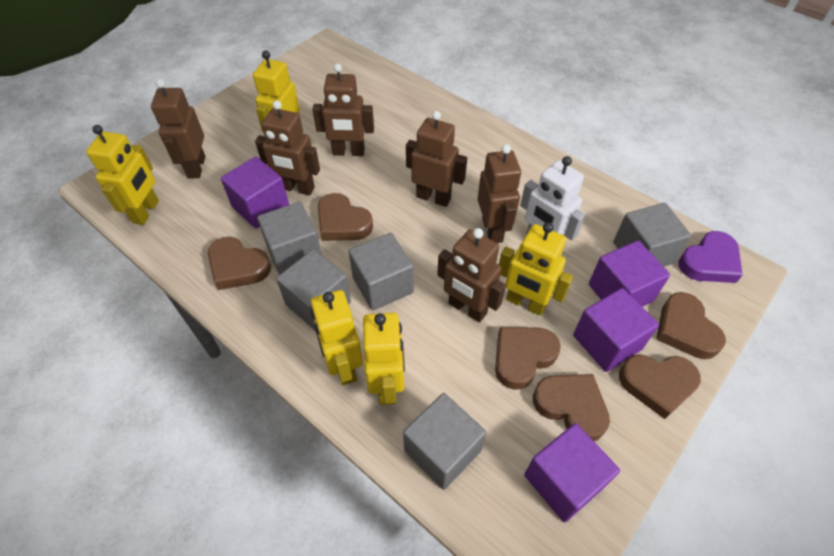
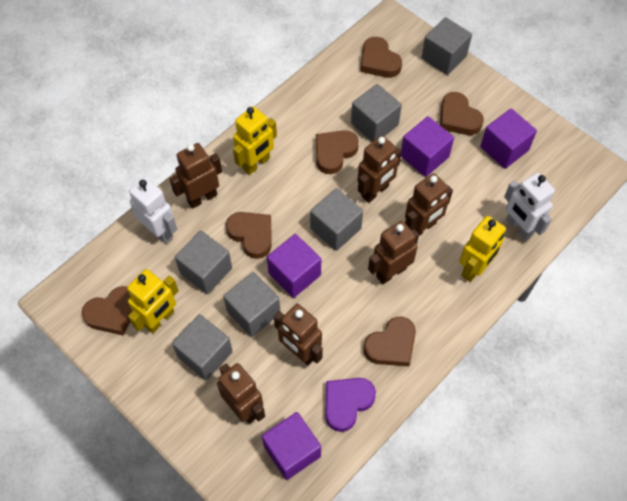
grey cube: 5 -> 6
white robot: 1 -> 2
yellow robot: 5 -> 3

